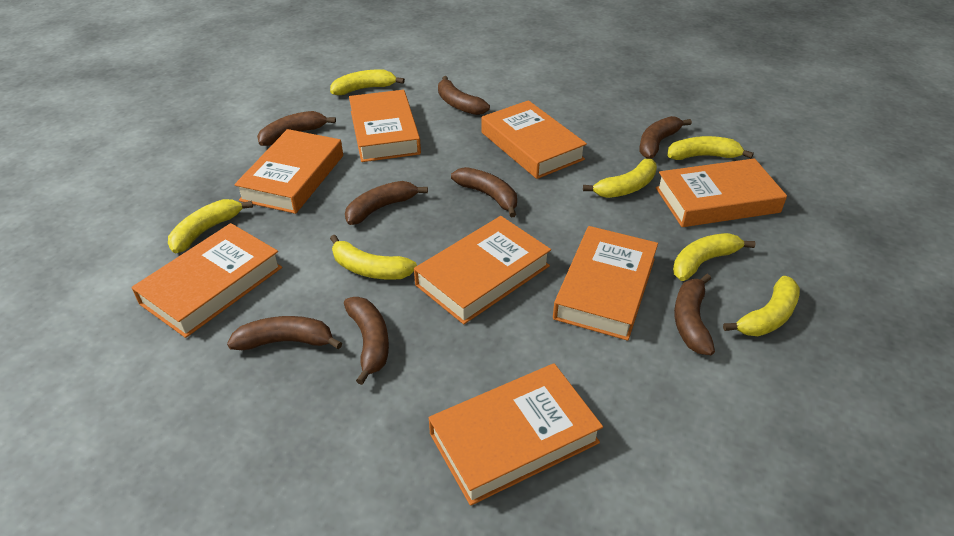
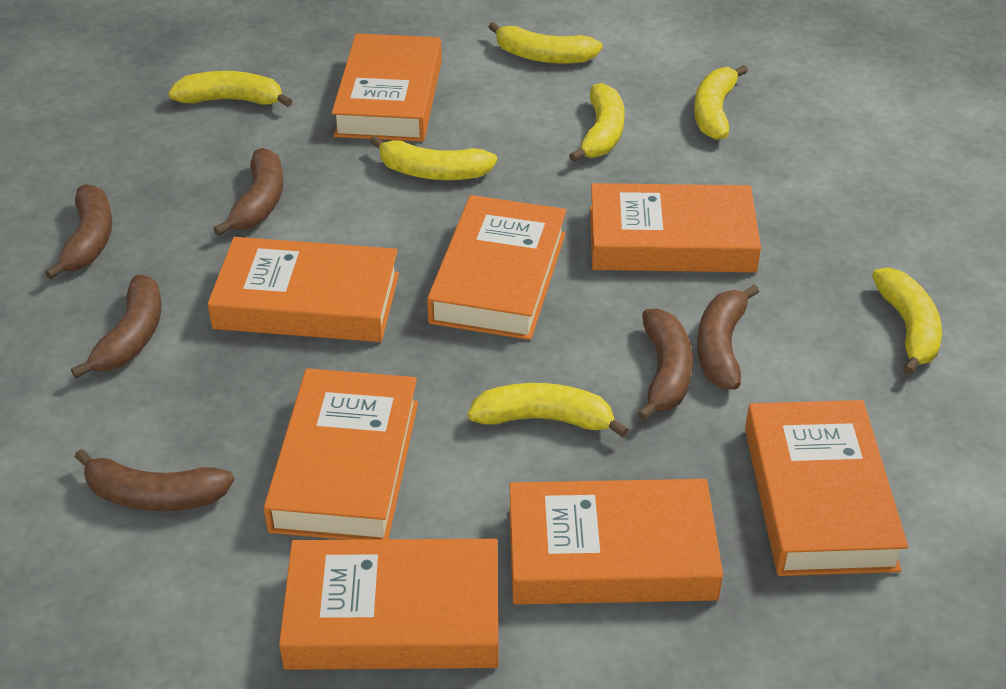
brown banana: 8 -> 6

